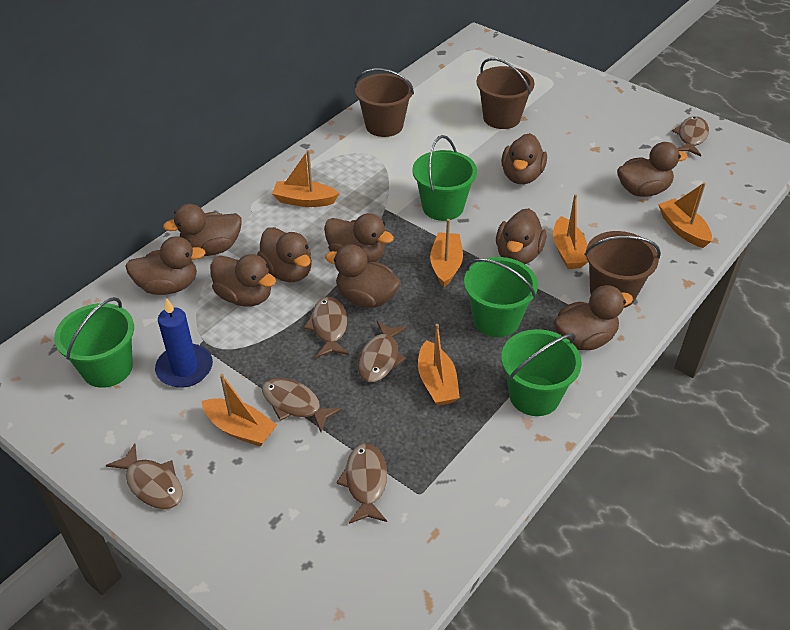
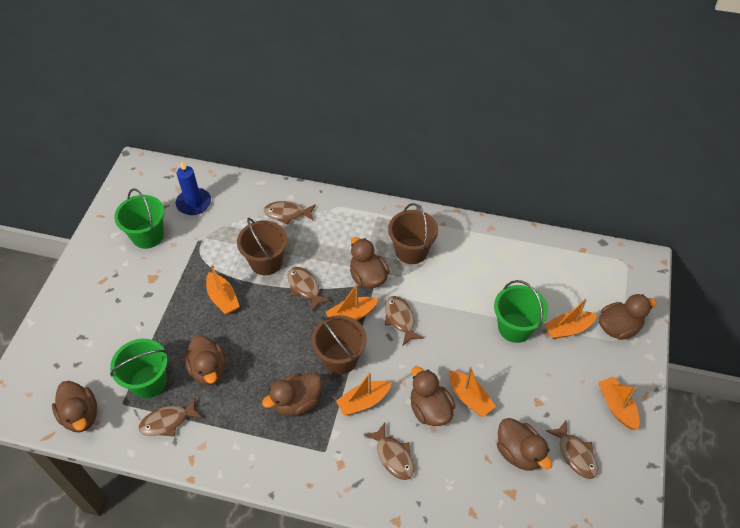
brown duck: 10 -> 7
green bucket: 4 -> 3

